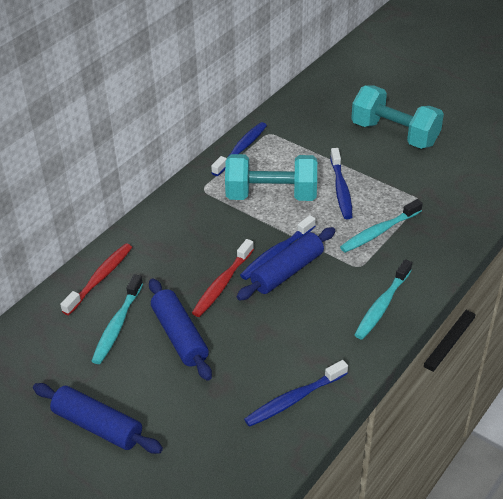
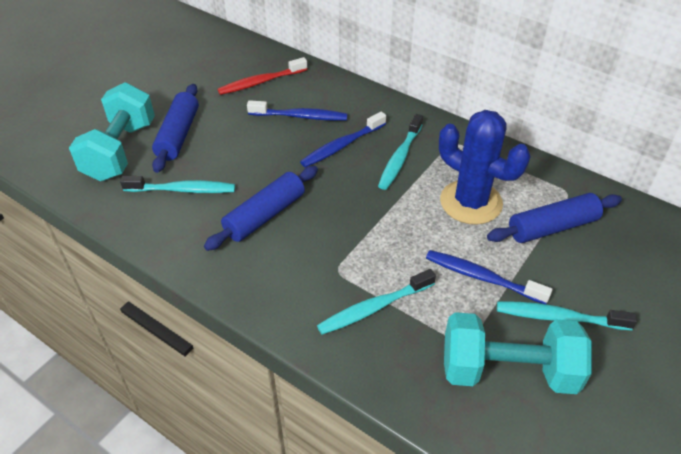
blue cactus: 0 -> 1
blue toothbrush: 4 -> 3
red toothbrush: 2 -> 1
turquoise toothbrush: 3 -> 4

